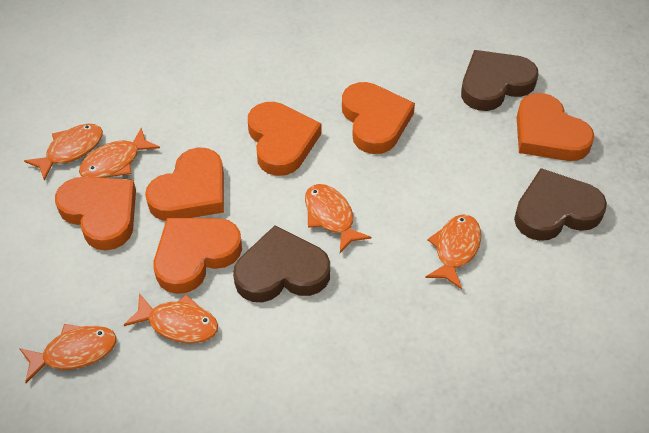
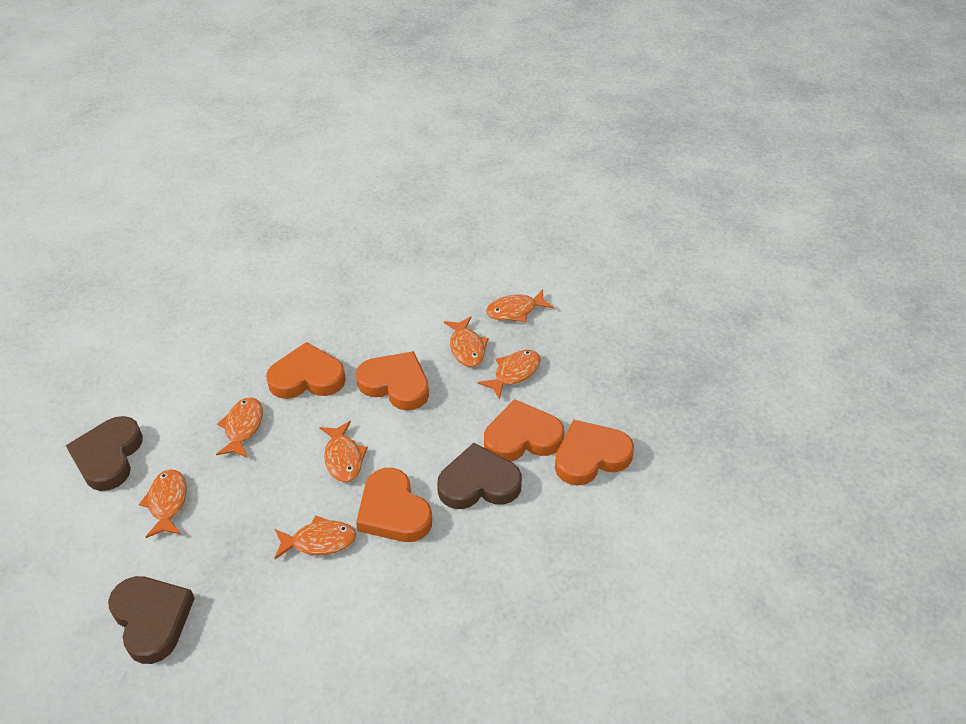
orange fish: 6 -> 7
orange heart: 6 -> 5

